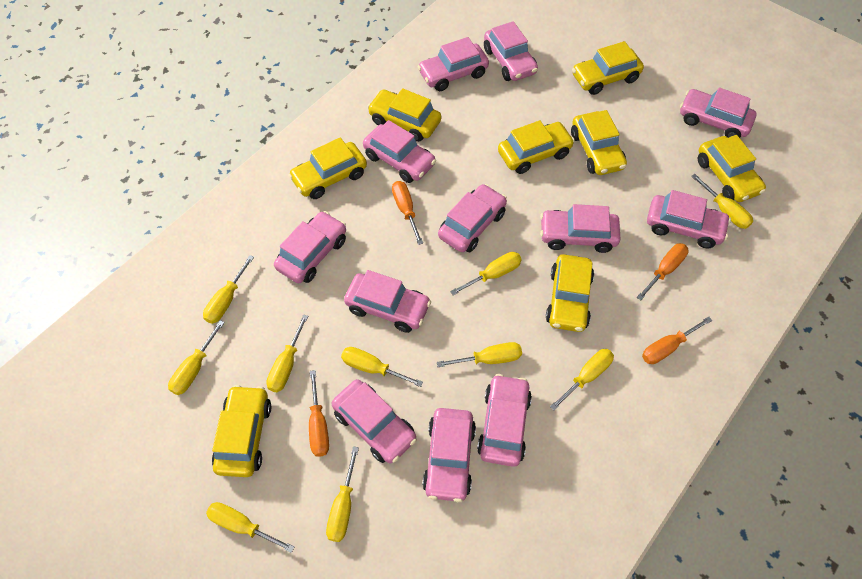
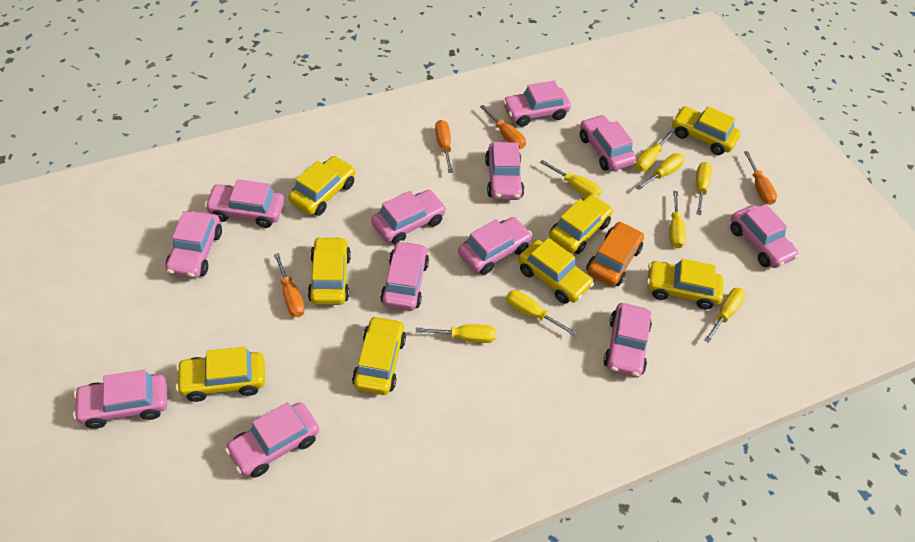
orange car: 0 -> 1
yellow screwdriver: 10 -> 8

